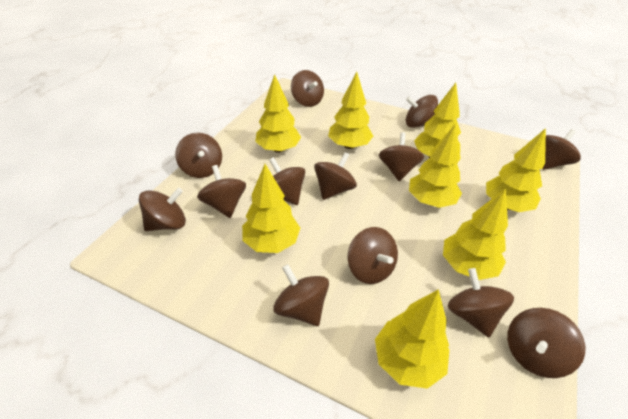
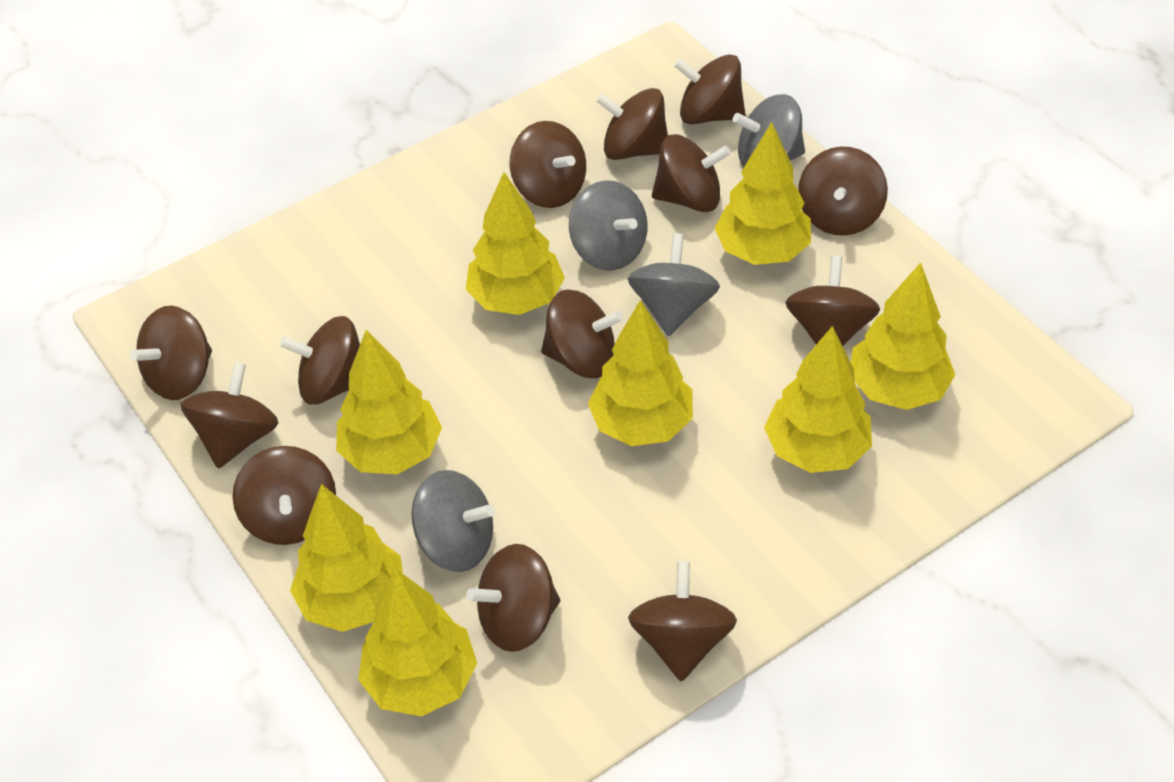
grey spinning top: 0 -> 4

